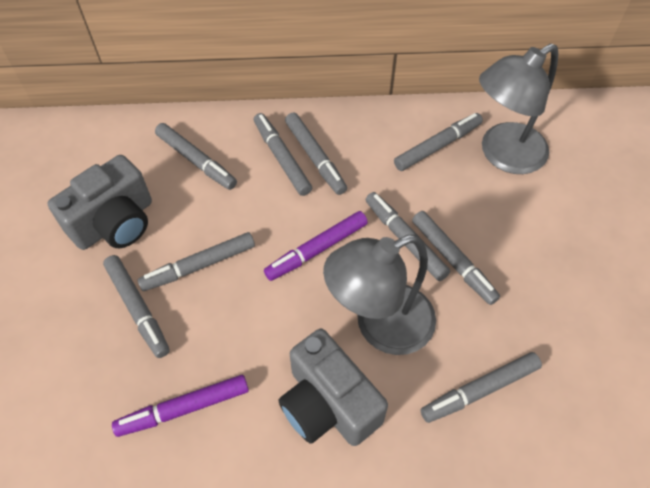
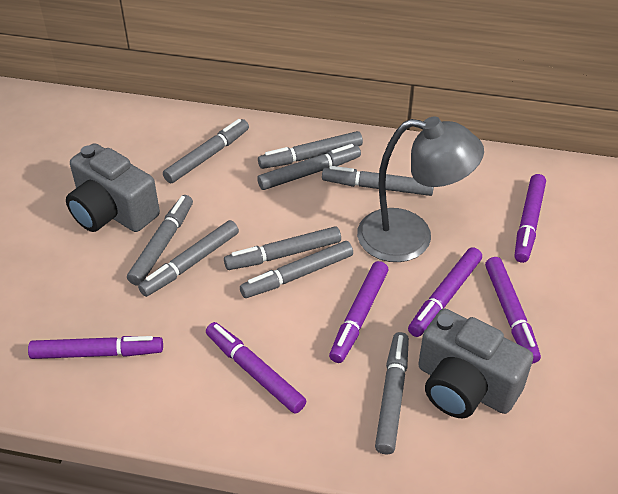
grey lamp: 2 -> 1
purple marker: 2 -> 6

